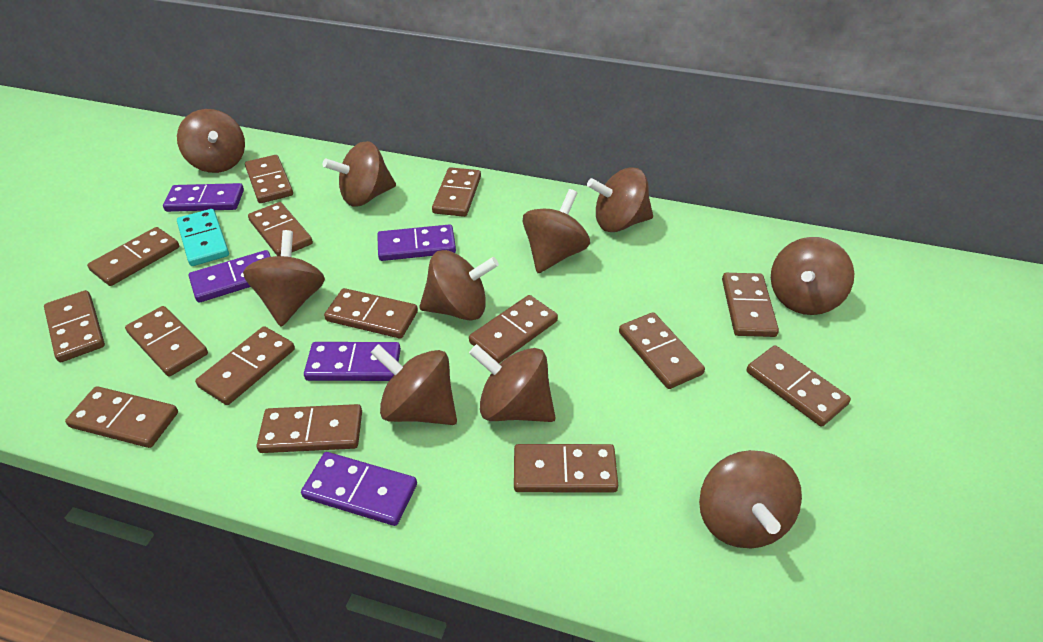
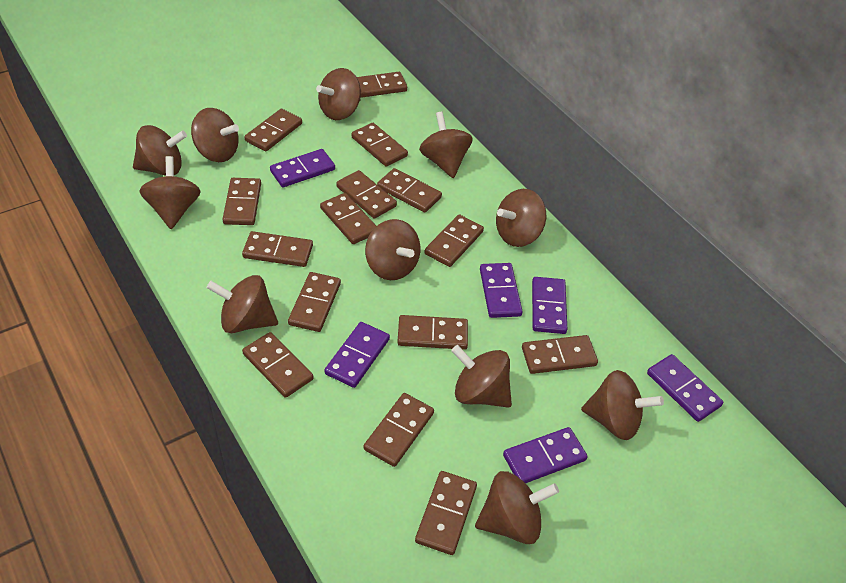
brown spinning top: 10 -> 11
purple domino: 5 -> 6
turquoise domino: 1 -> 0

